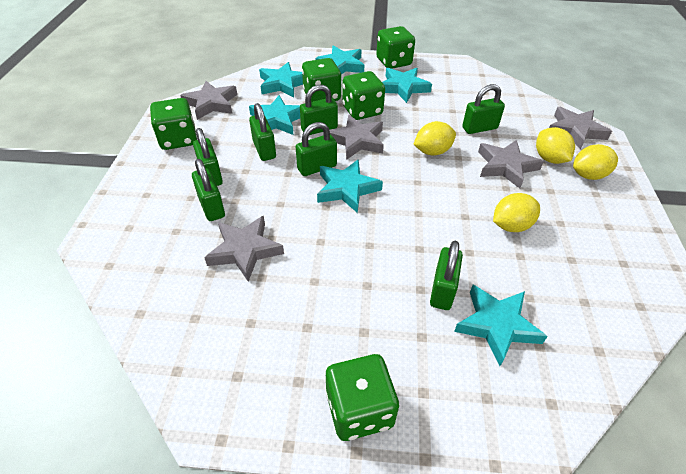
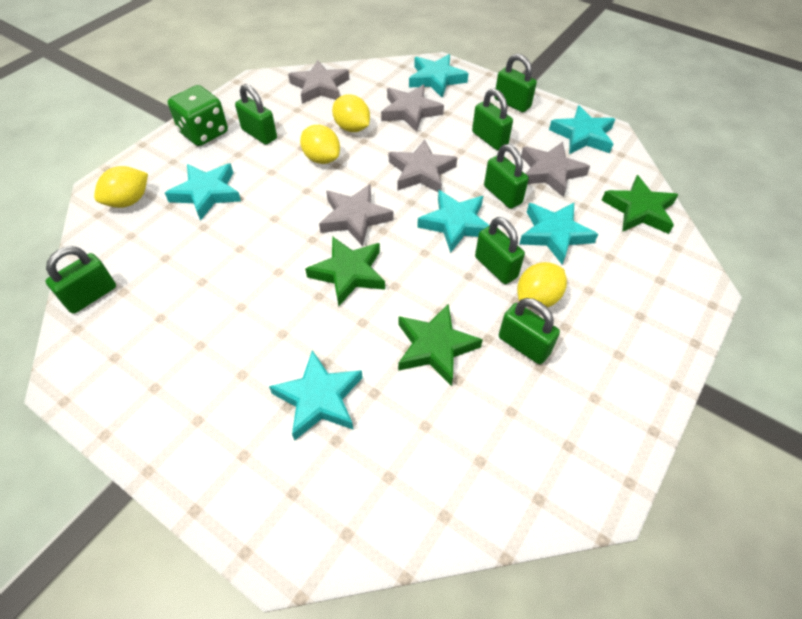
green dice: 5 -> 1
green star: 0 -> 3

